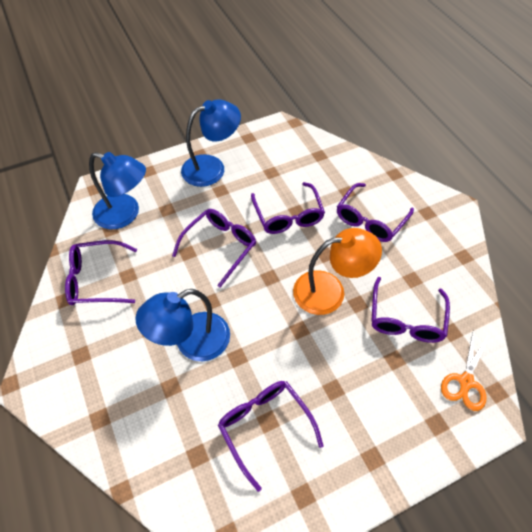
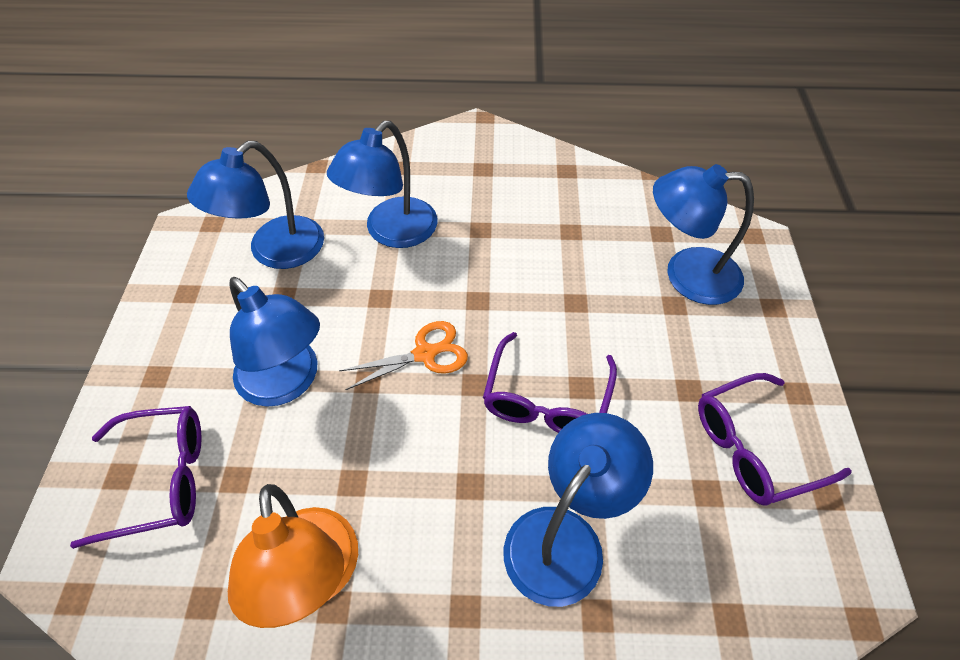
blue lamp: 3 -> 5
purple glasses: 6 -> 3

